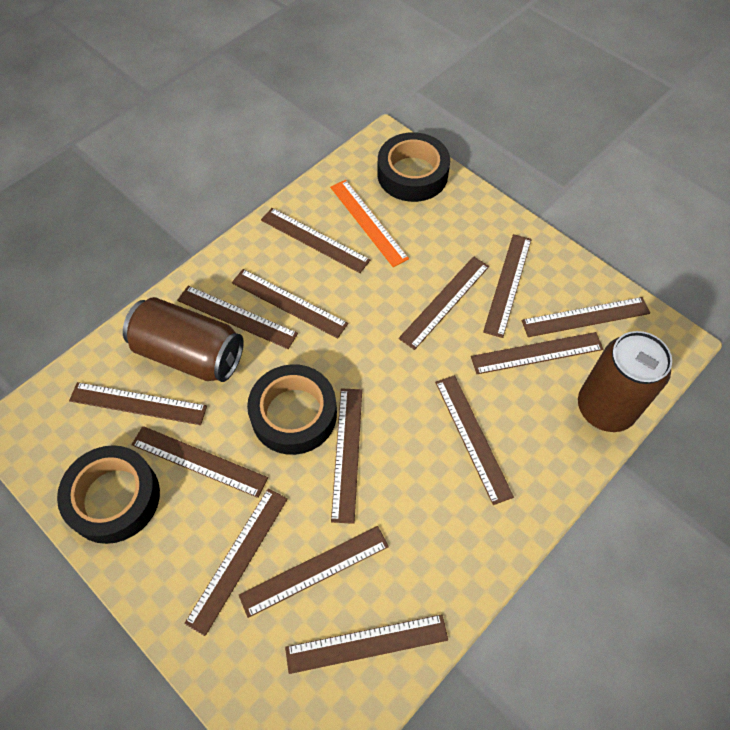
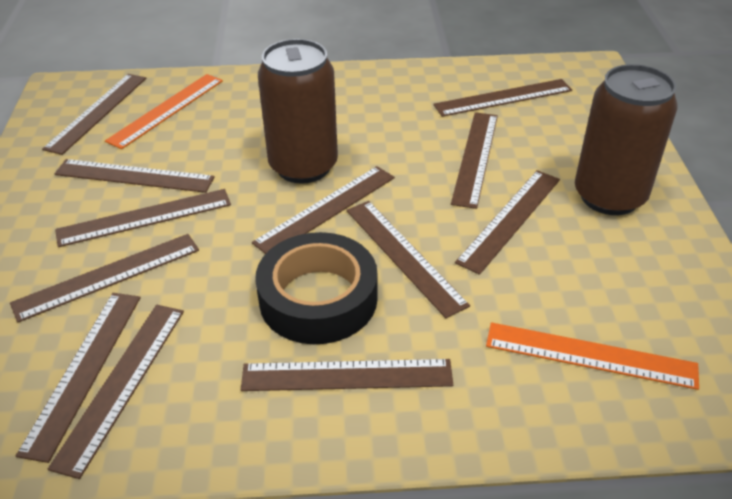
black tape: 3 -> 1
brown ruler: 14 -> 12
orange ruler: 1 -> 2

